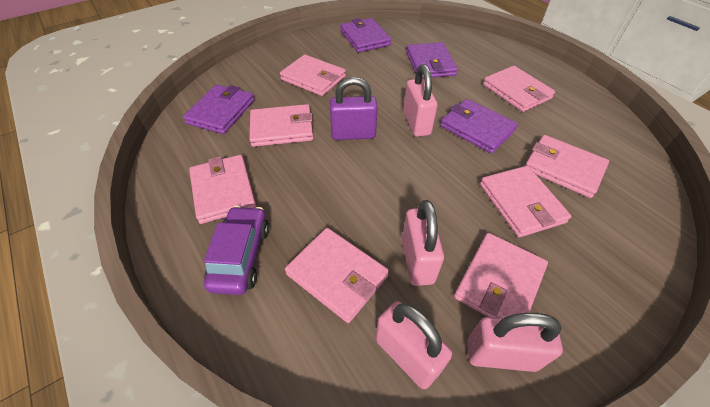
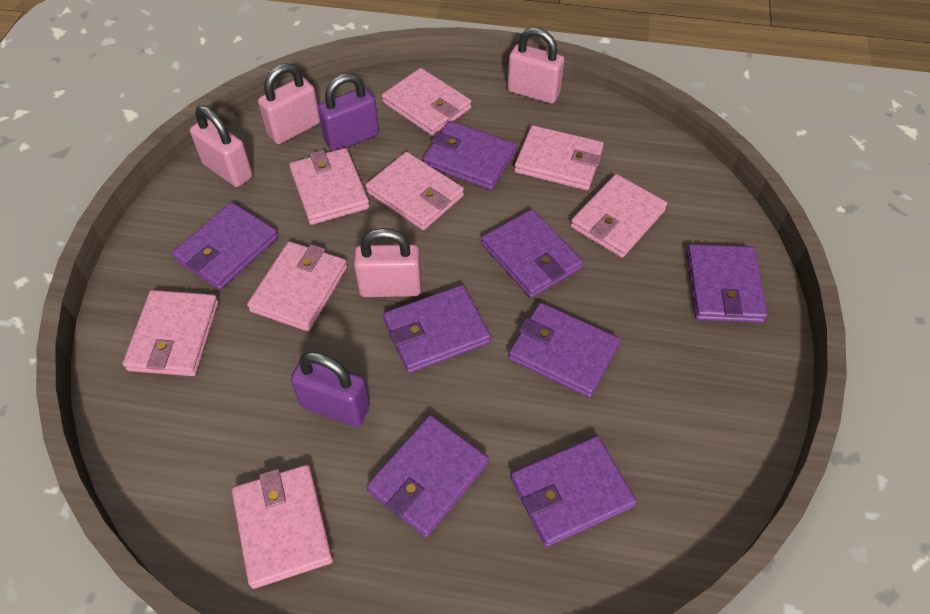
purple car: 1 -> 0
purple padlock: 1 -> 2
purple wallet: 4 -> 8

